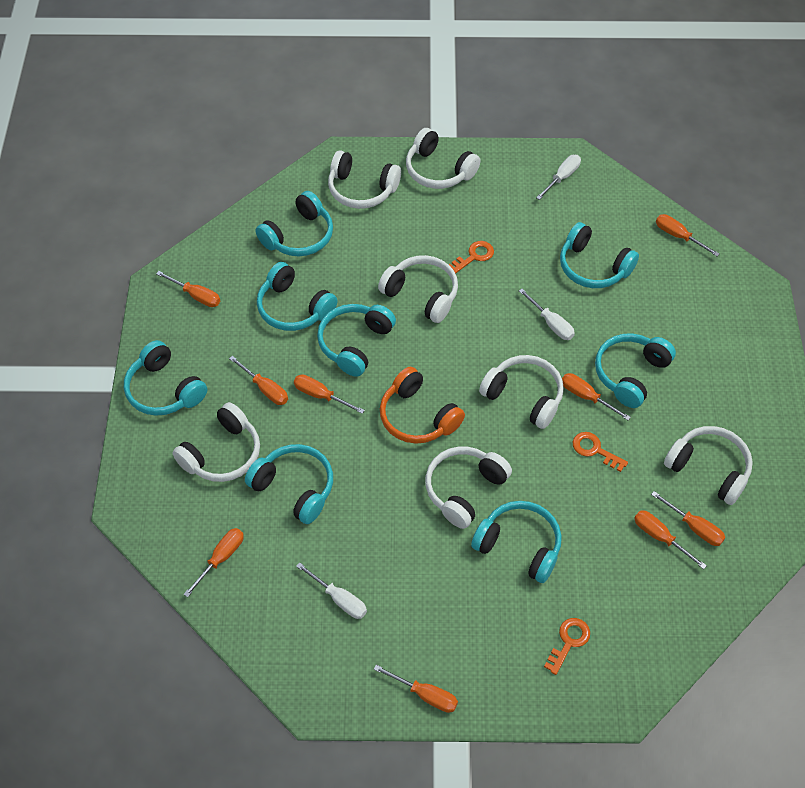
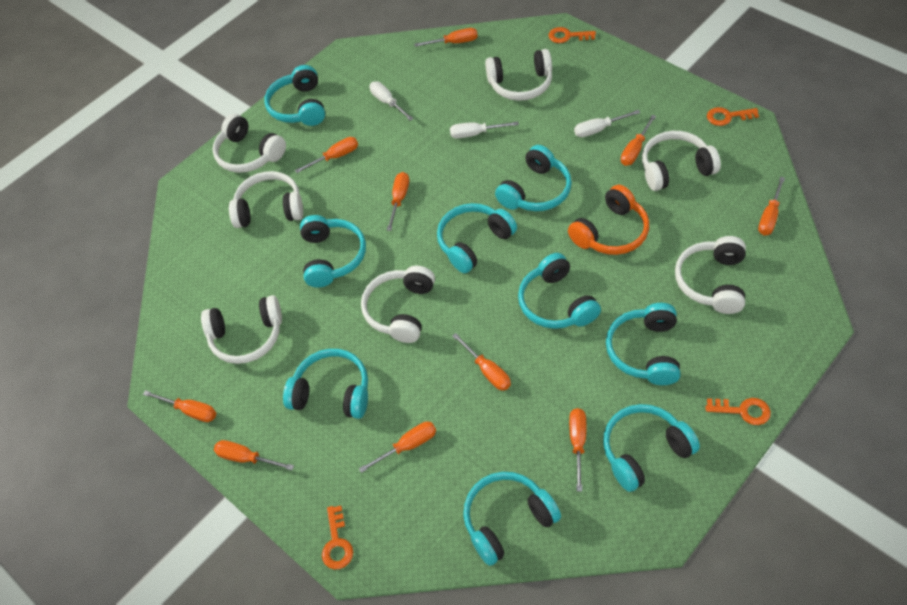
orange key: 3 -> 4
orange screwdriver: 9 -> 10
turquoise headphones: 8 -> 9

